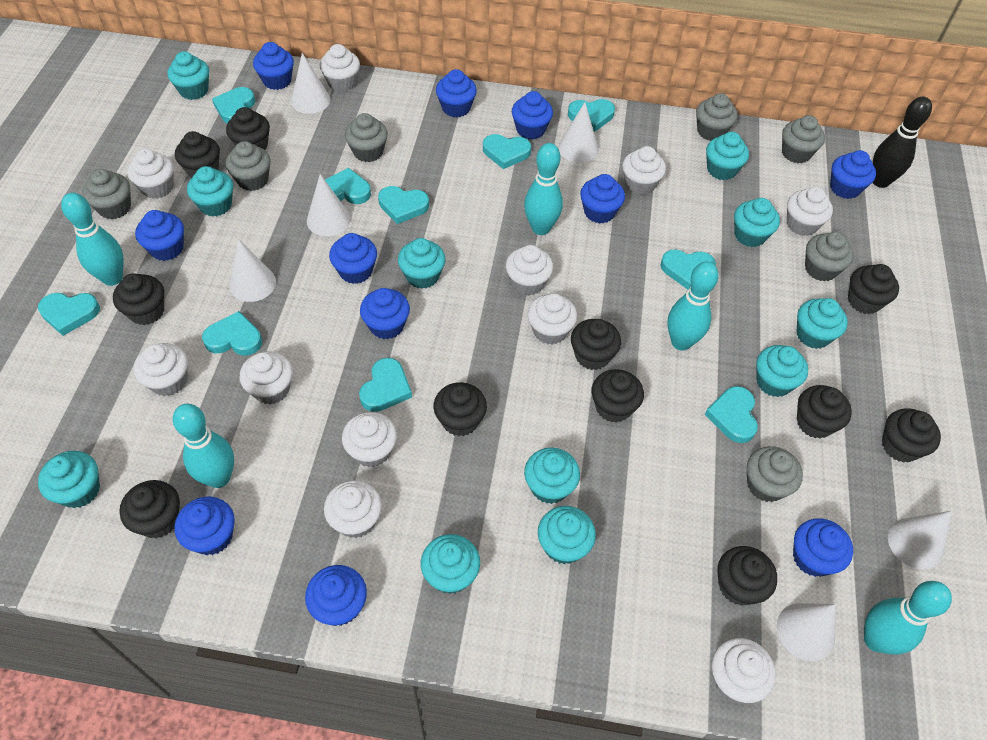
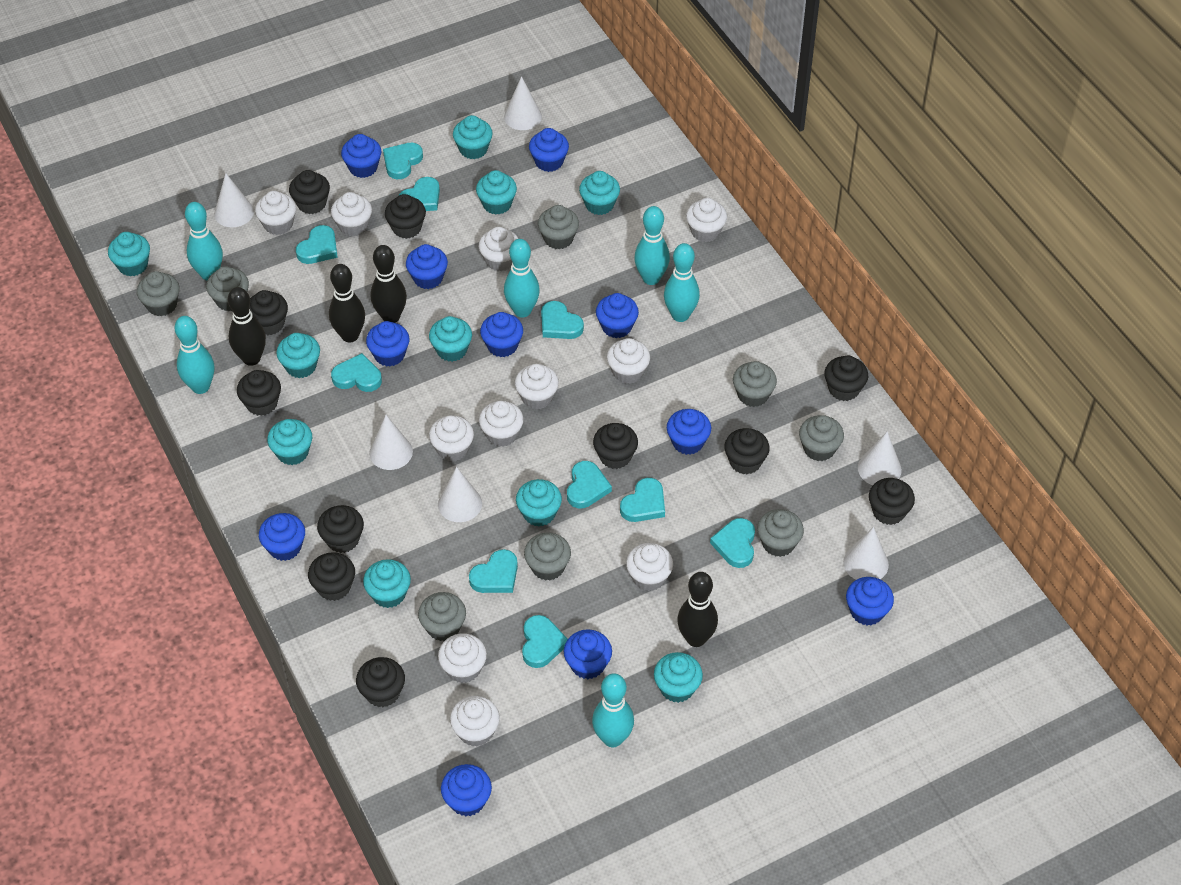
black bowling pin: 1 -> 4
grey cupcake: 7 -> 8
turquoise bowling pin: 5 -> 6
turquoise cupcake: 11 -> 10

